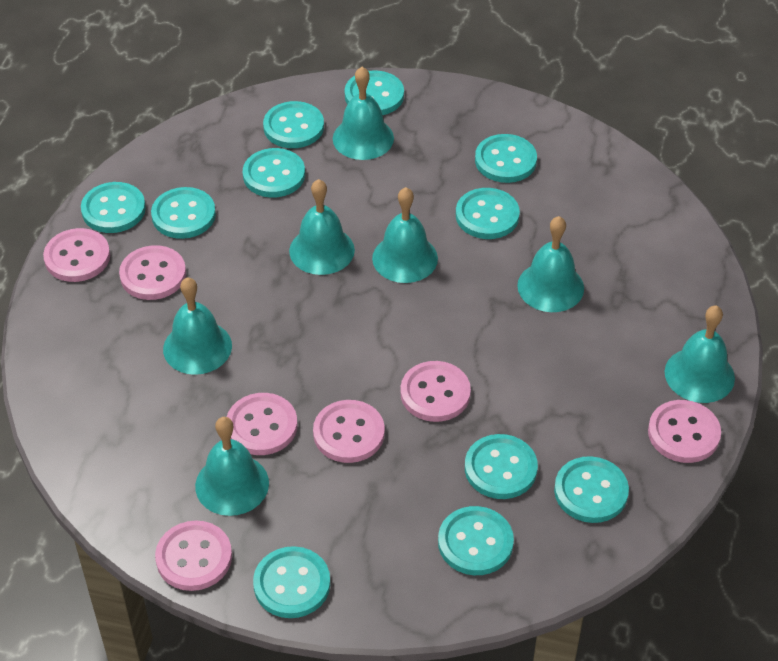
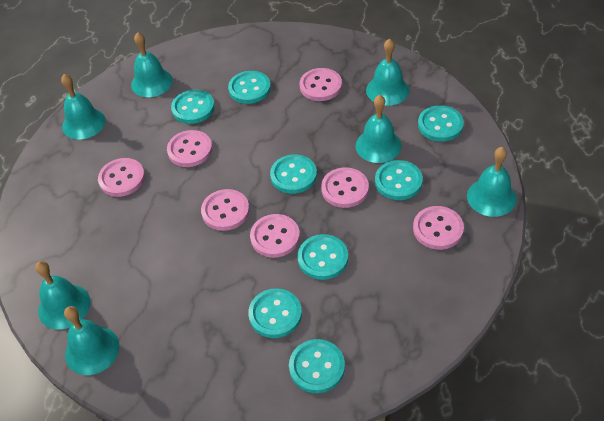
turquoise button: 11 -> 8

